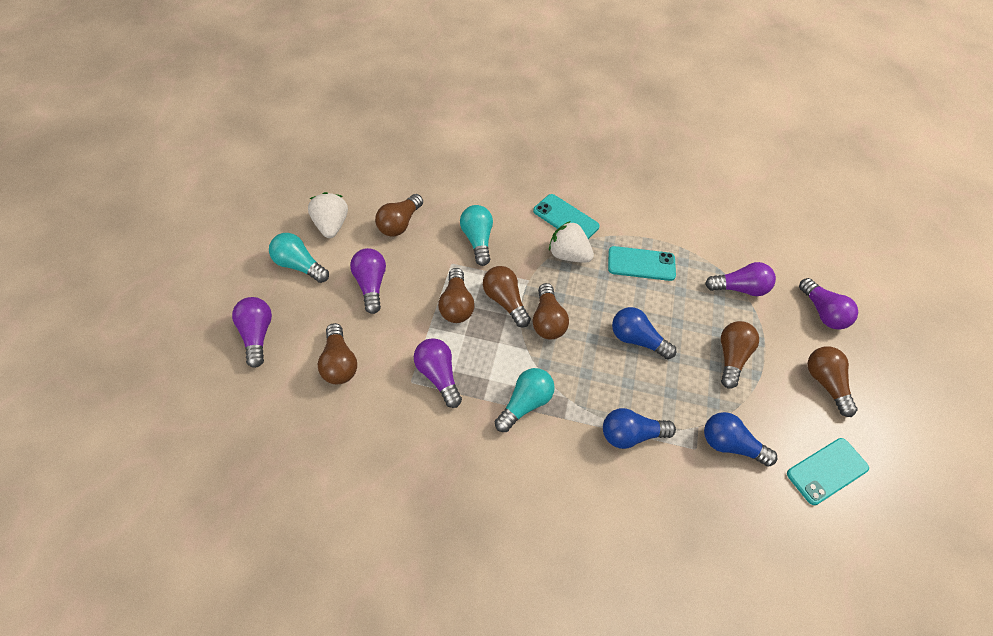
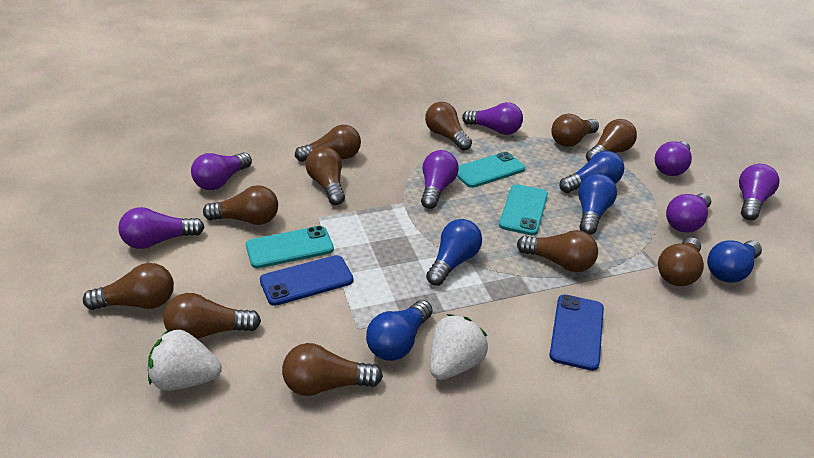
blue light bulb: 3 -> 5
blue phone: 0 -> 2
brown light bulb: 7 -> 11
purple light bulb: 5 -> 7
turquoise light bulb: 3 -> 0

